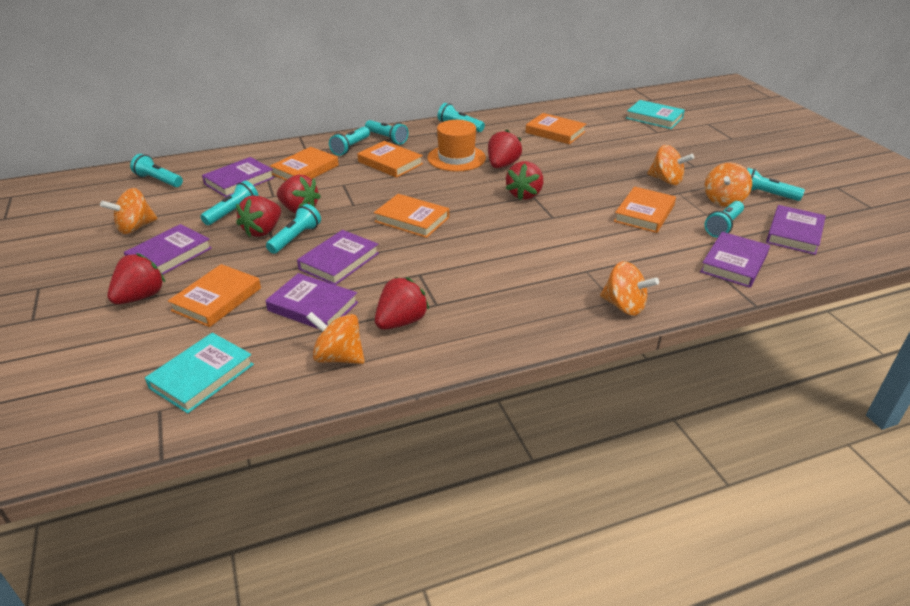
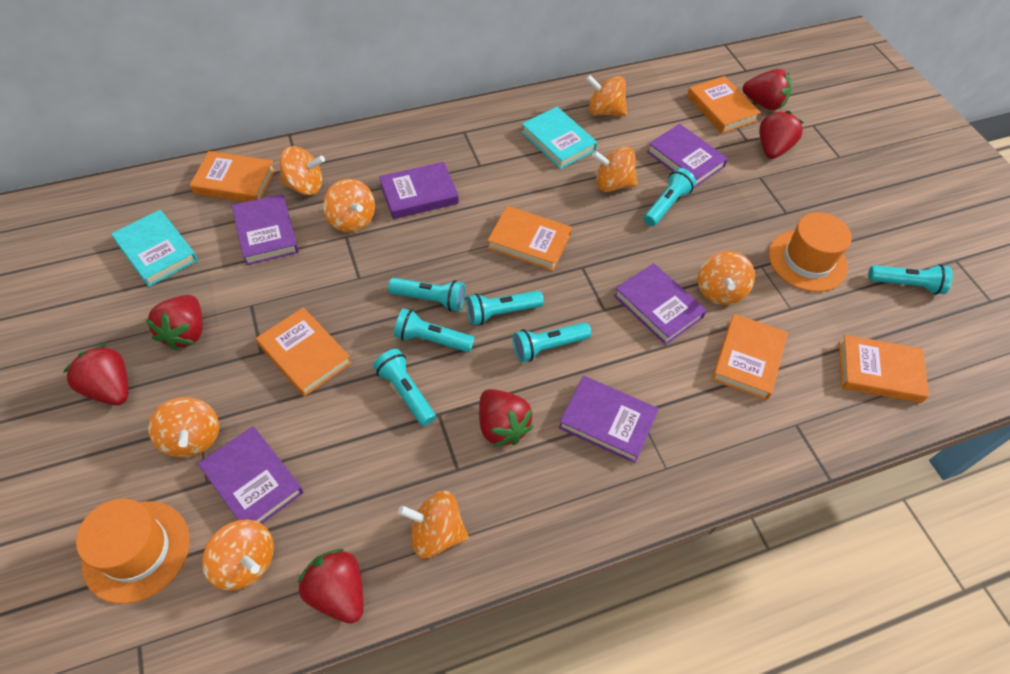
orange hat: 1 -> 2
orange spinning top: 5 -> 8
turquoise flashlight: 8 -> 7

